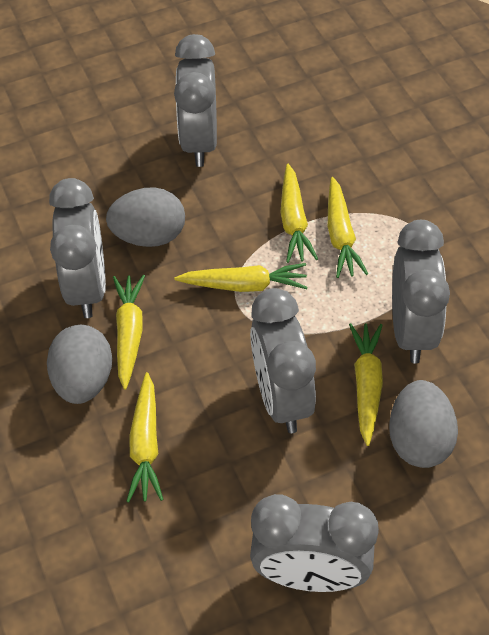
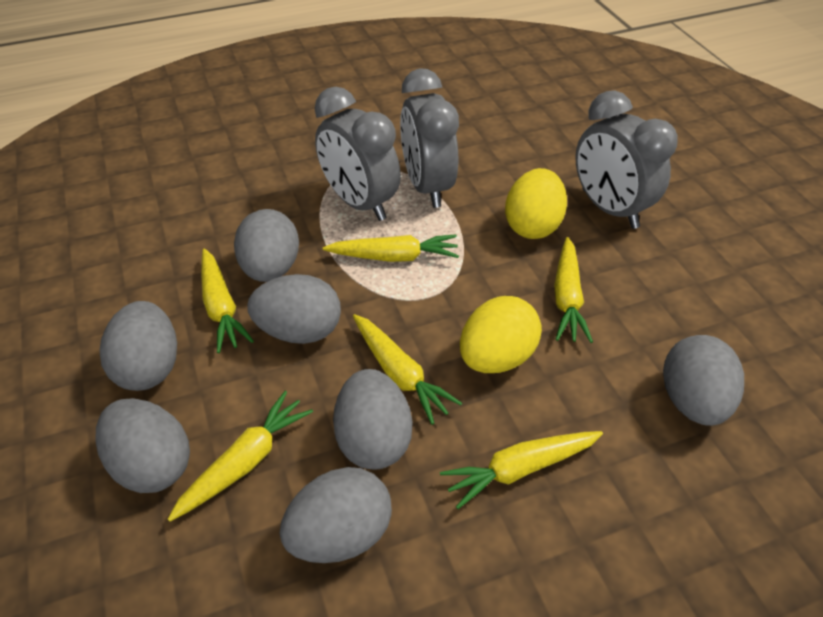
grey clock: 5 -> 3
grey egg: 3 -> 7
yellow egg: 0 -> 2

